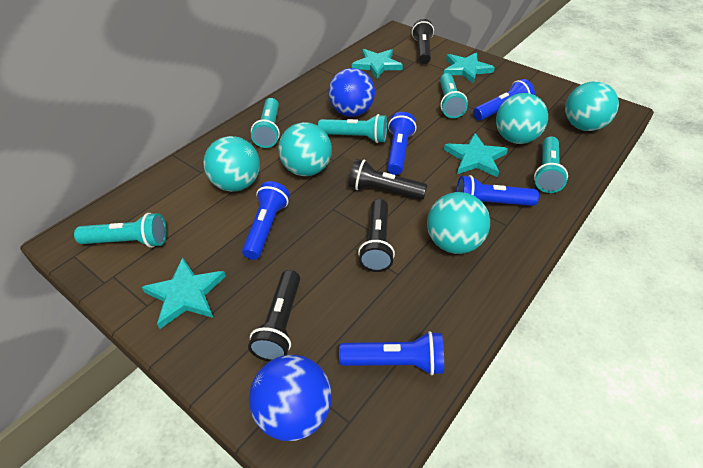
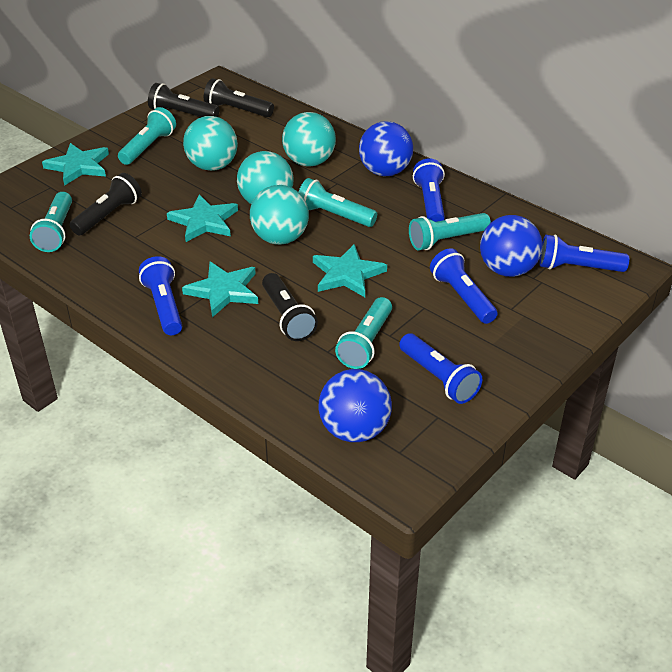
blue ball: 2 -> 3
turquoise ball: 5 -> 4

